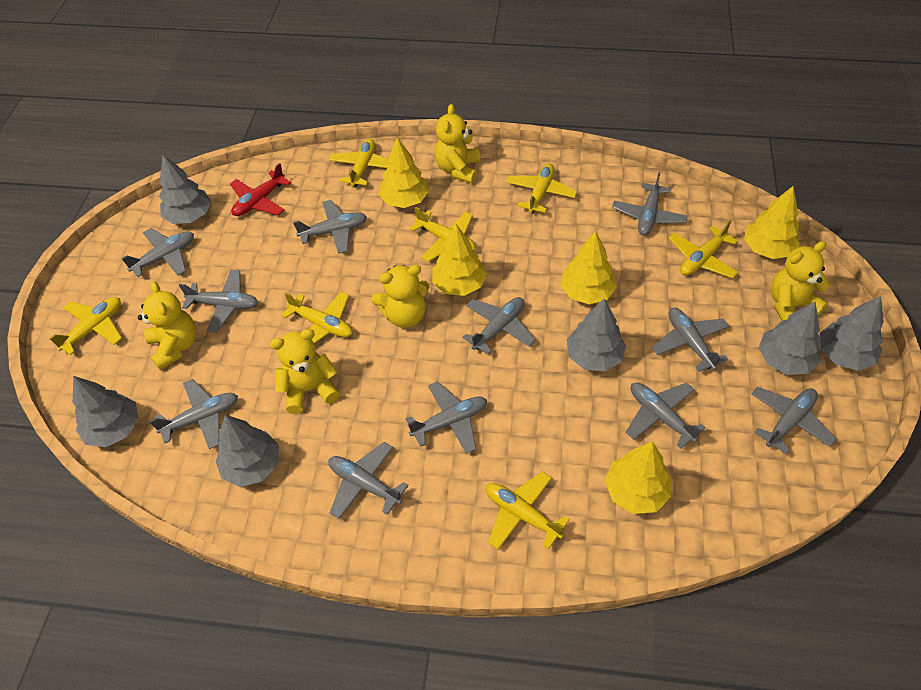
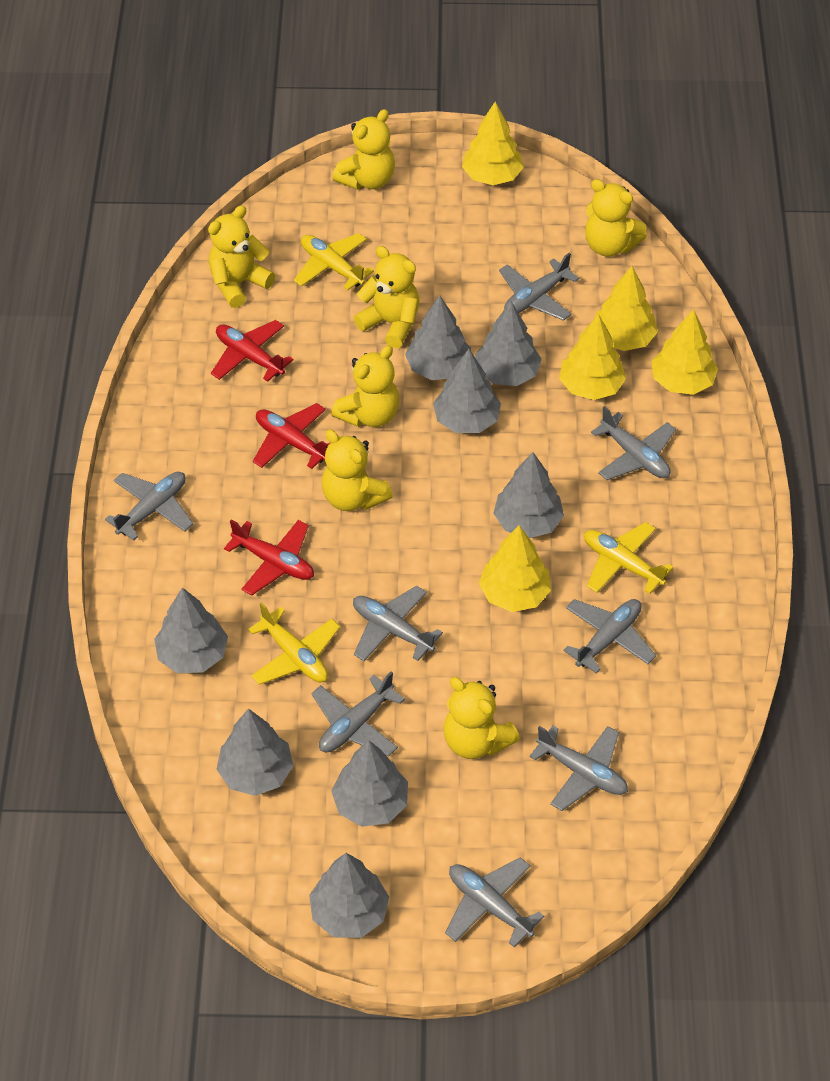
grey plane: 11 -> 8
grey tree: 6 -> 8
red plane: 1 -> 3
yellow plane: 7 -> 3
yellow teddy bear: 5 -> 7

